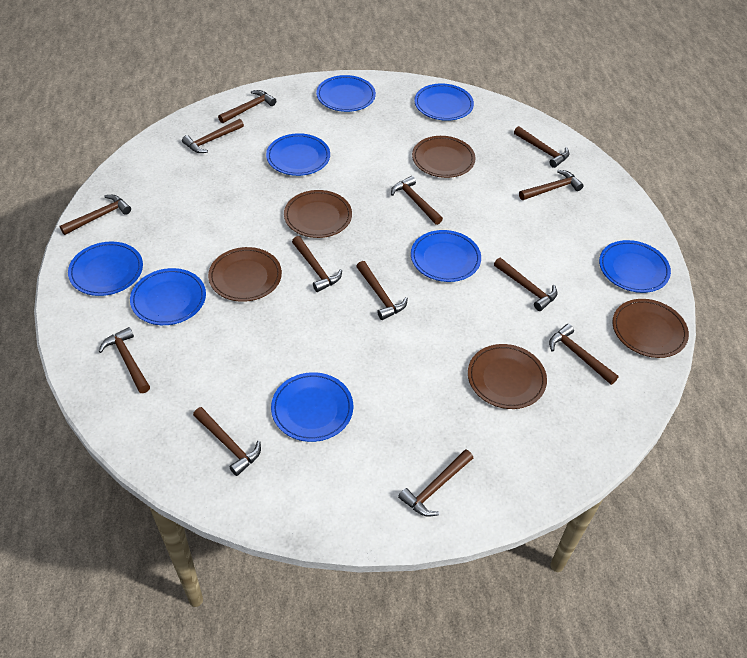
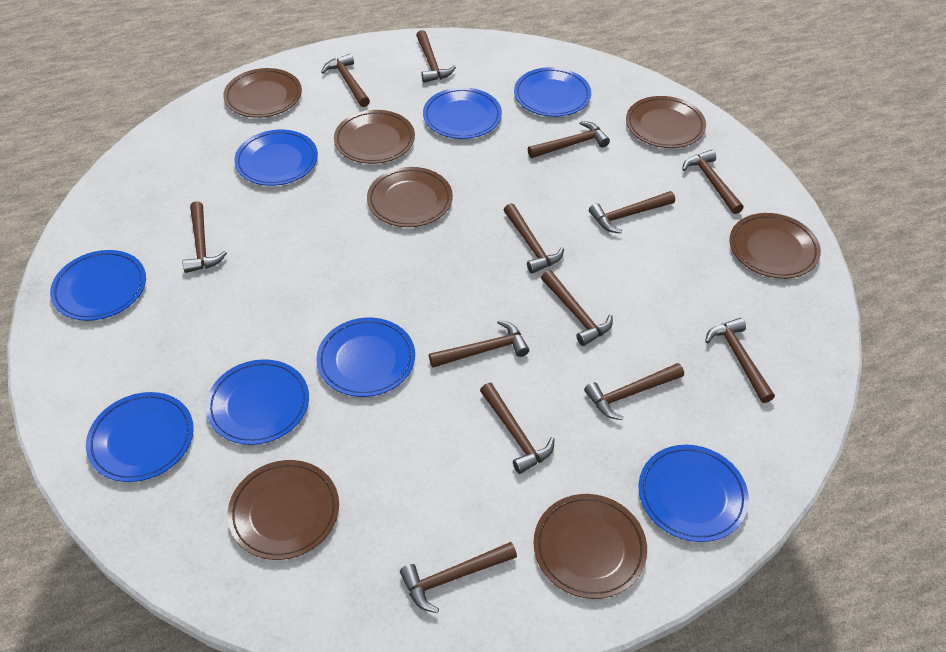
brown plate: 5 -> 7

